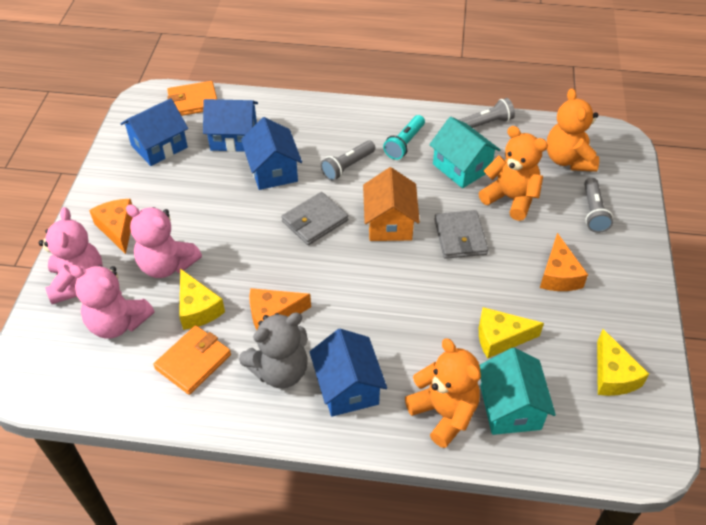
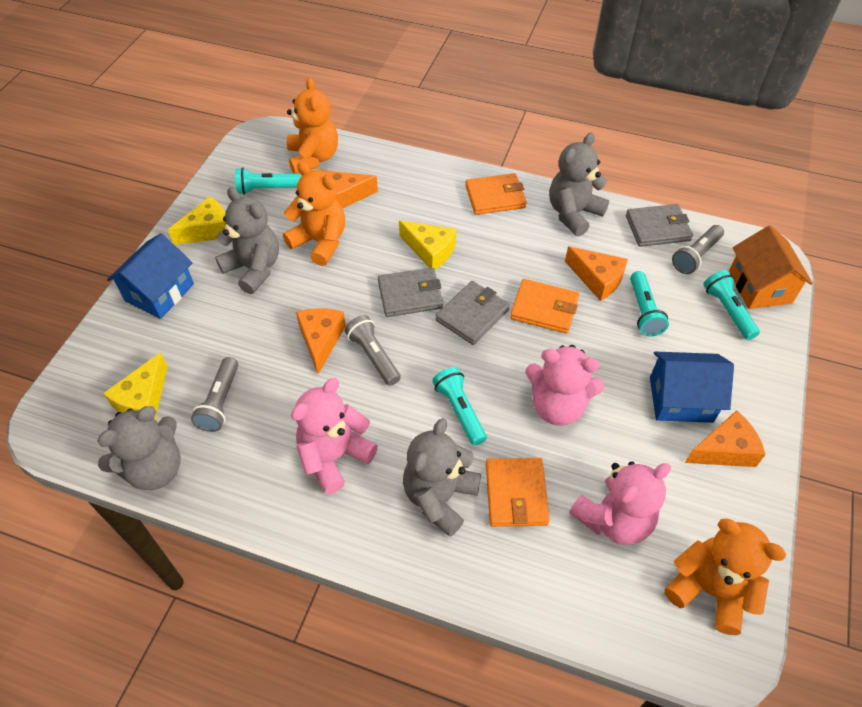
blue house: 4 -> 2
grey teddy bear: 1 -> 4
grey wallet: 2 -> 3
orange cheese: 3 -> 4
orange wallet: 2 -> 3
turquoise flashlight: 1 -> 4
turquoise house: 2 -> 0

